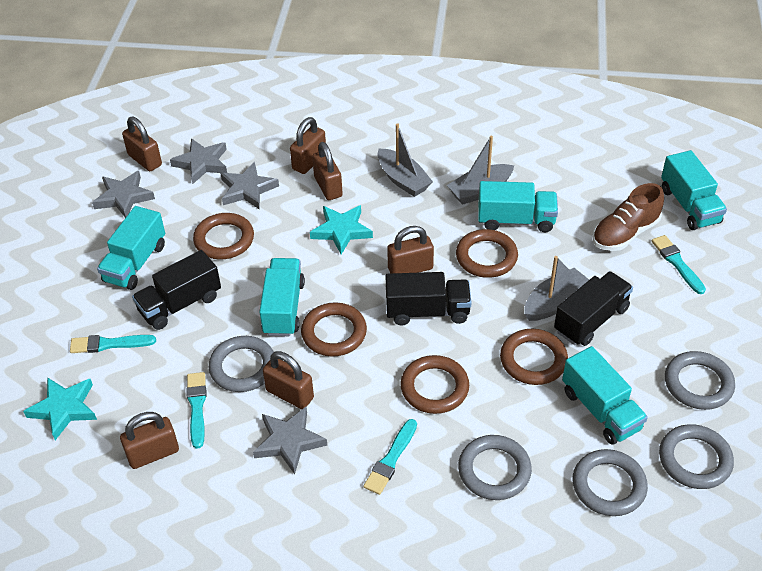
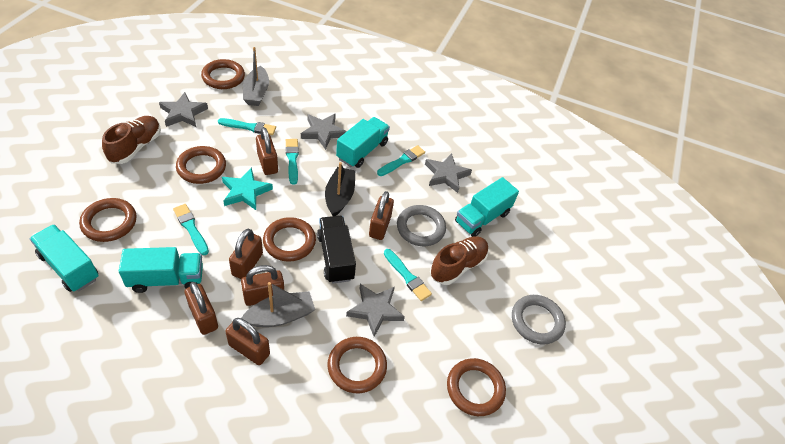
black boat: 0 -> 1
black truck: 3 -> 1
brown ring: 5 -> 6
brown shoe: 1 -> 2
grey boat: 3 -> 2
grey ring: 5 -> 2
turquoise brush: 4 -> 5
turquoise star: 2 -> 1
turquoise truck: 5 -> 4

